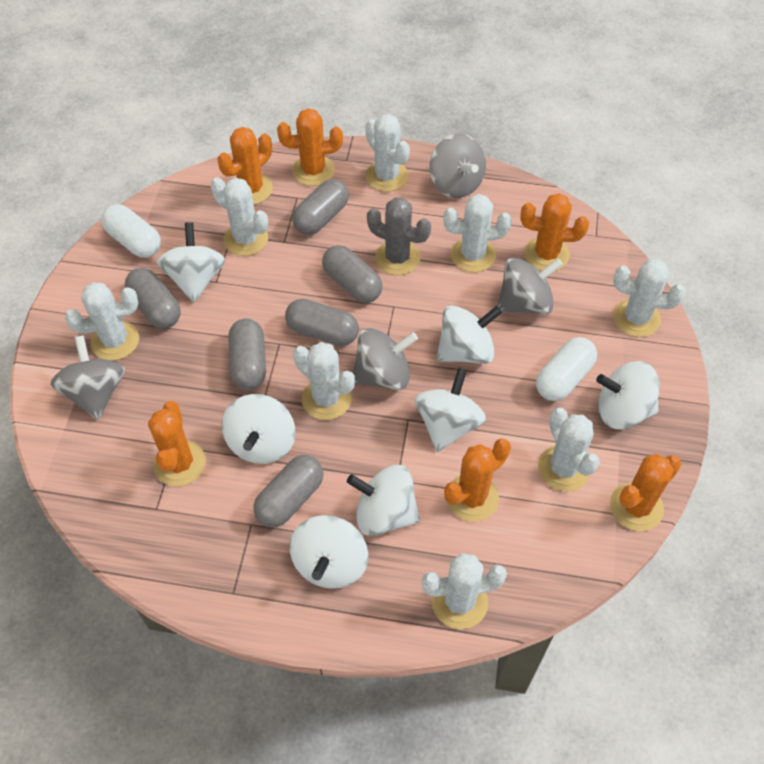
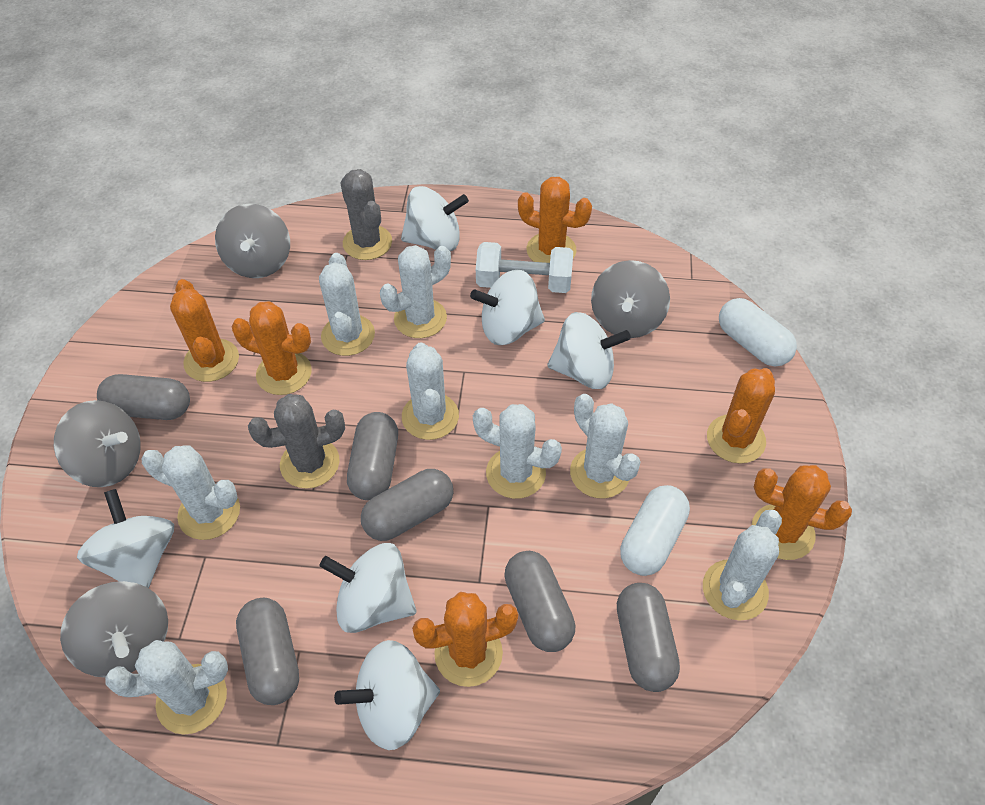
grey cactus: 1 -> 2
white dumbbell: 0 -> 1
white spinning top: 7 -> 6

